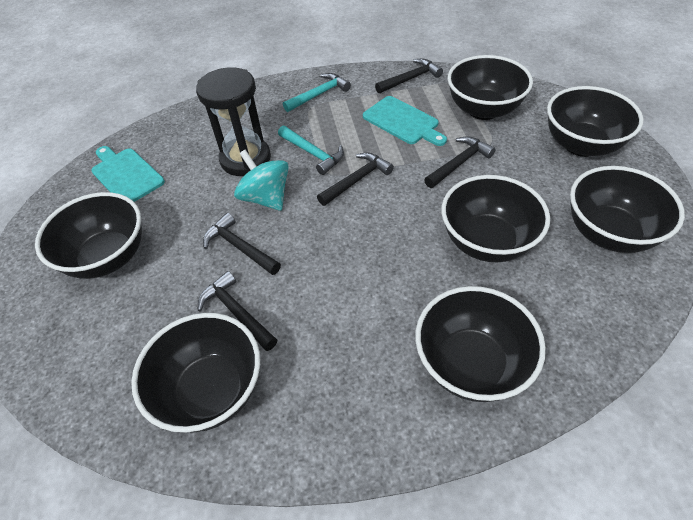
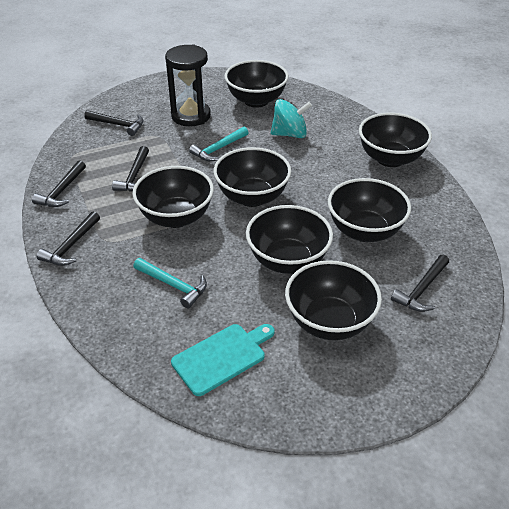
turquoise cutting board: 2 -> 1

